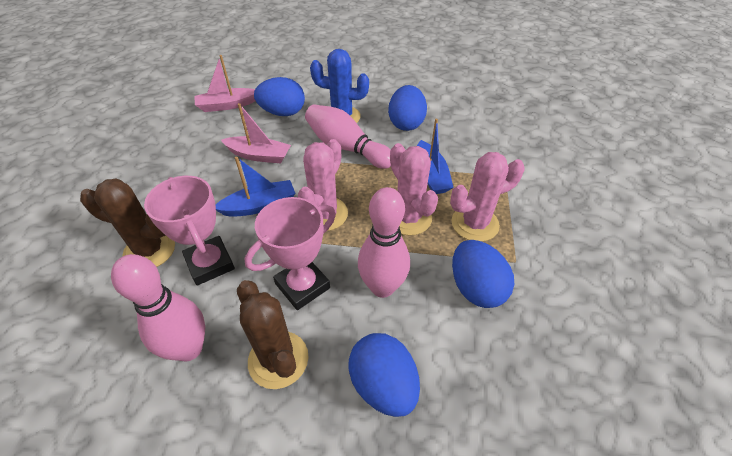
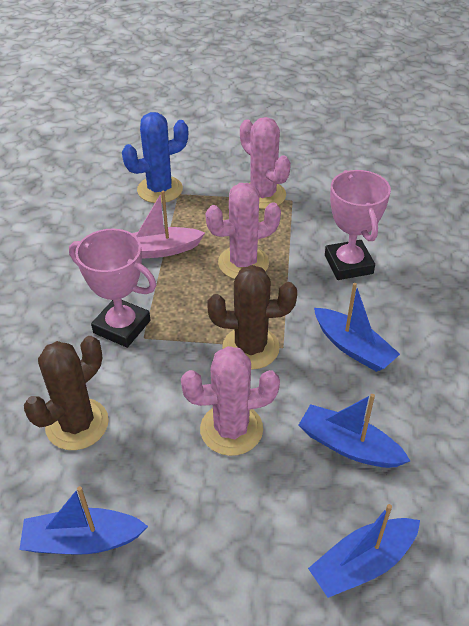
blue boat: 2 -> 4
blue egg: 4 -> 0
pink boat: 2 -> 1
pink bowling pin: 3 -> 0

